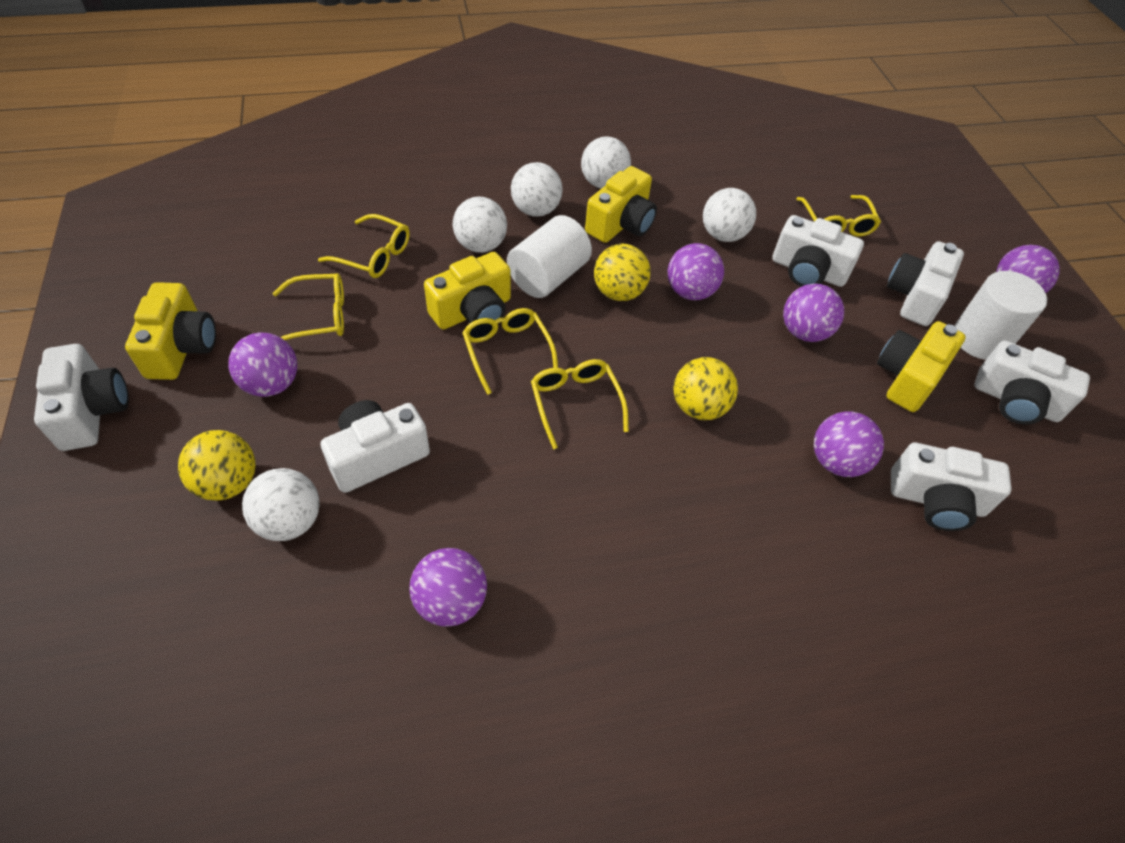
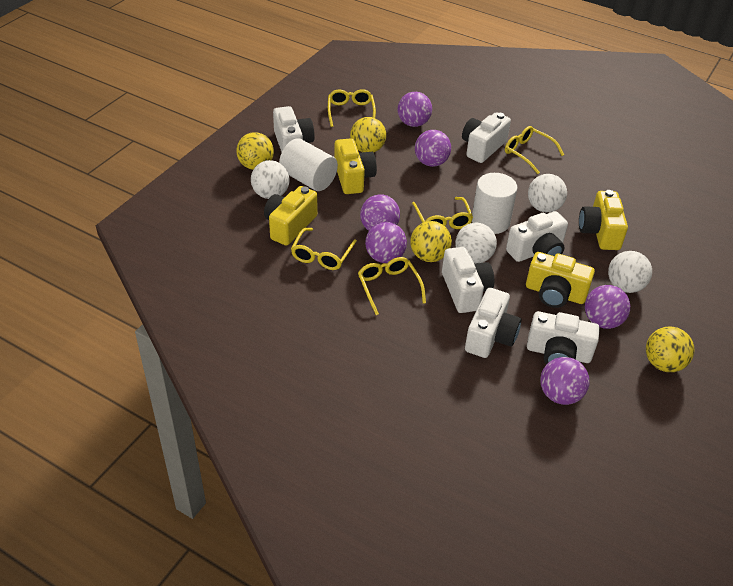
white ball: 5 -> 4
yellow ball: 3 -> 4

